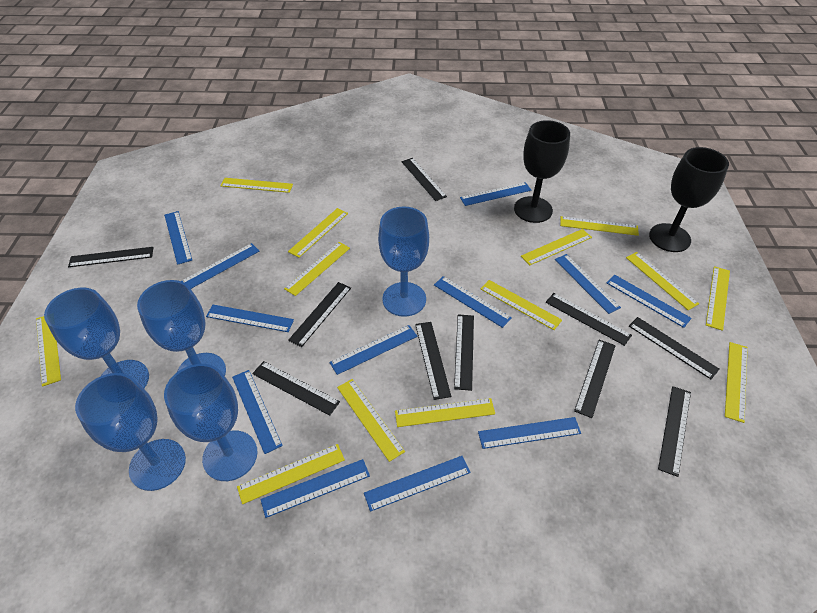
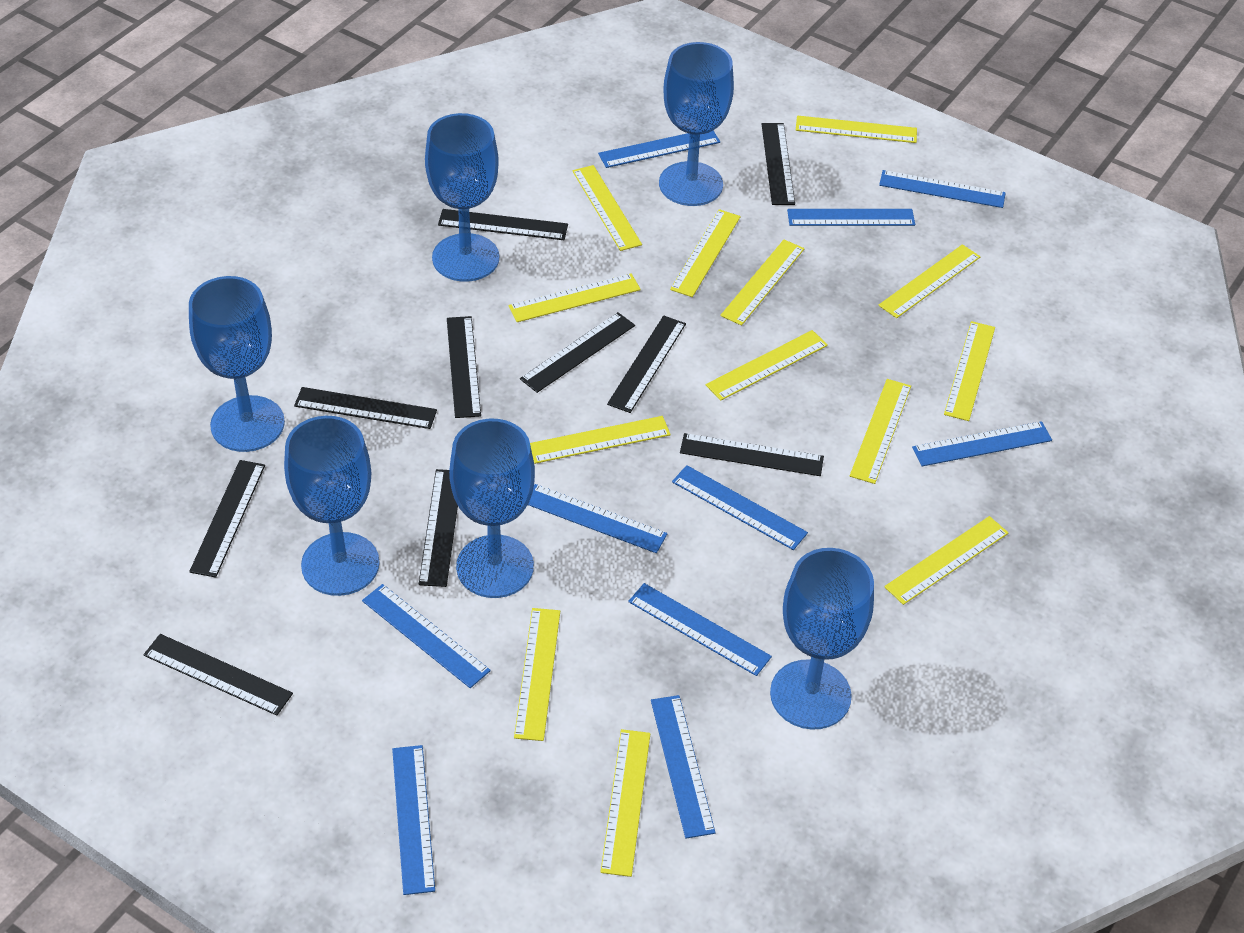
black goblet: 2 -> 0
blue goblet: 5 -> 6
blue ruler: 12 -> 10

